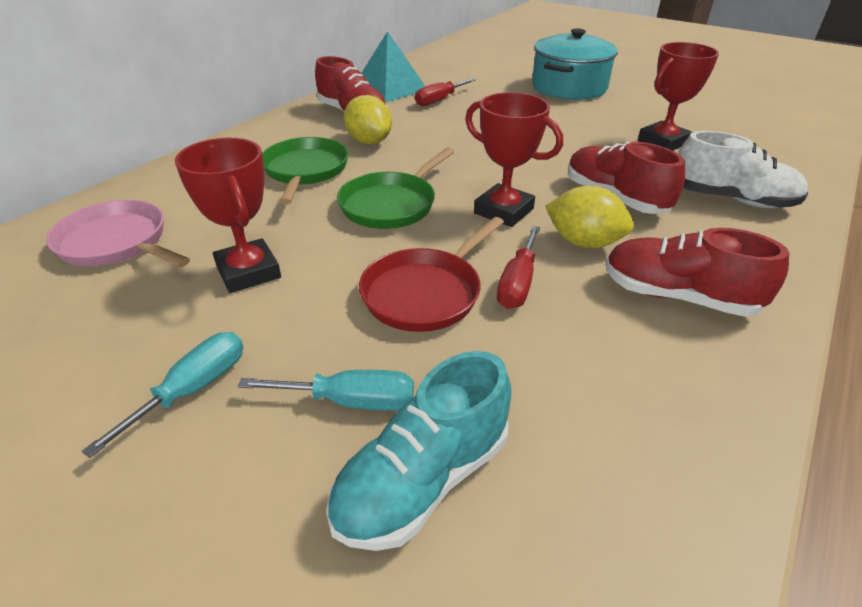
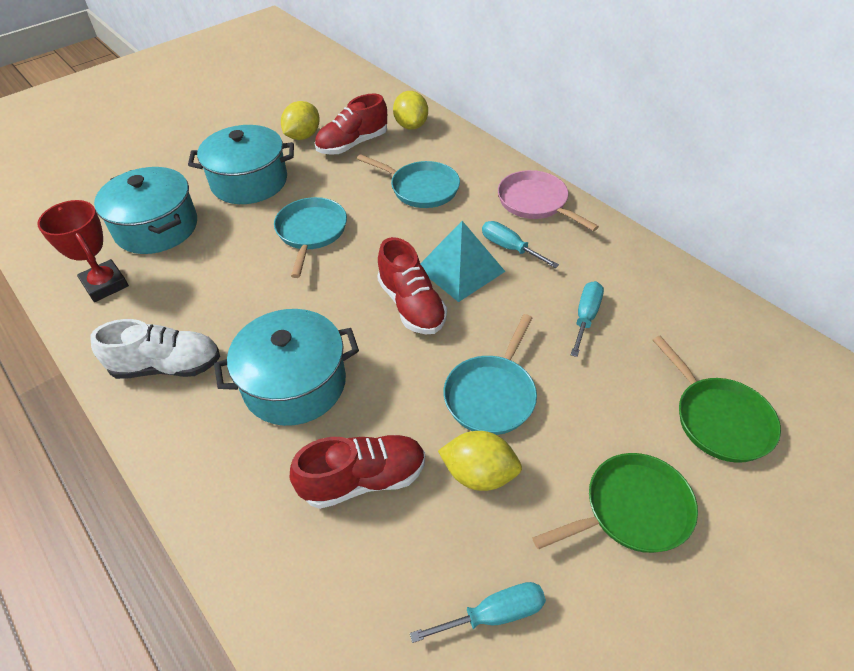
red pan: 1 -> 0
red screwdriver: 2 -> 0
red trophy: 3 -> 1
turquoise pan: 0 -> 3
turquoise pot: 1 -> 3
turquoise screwdriver: 2 -> 3
turquoise shoe: 1 -> 0
yellow lemon: 2 -> 3

